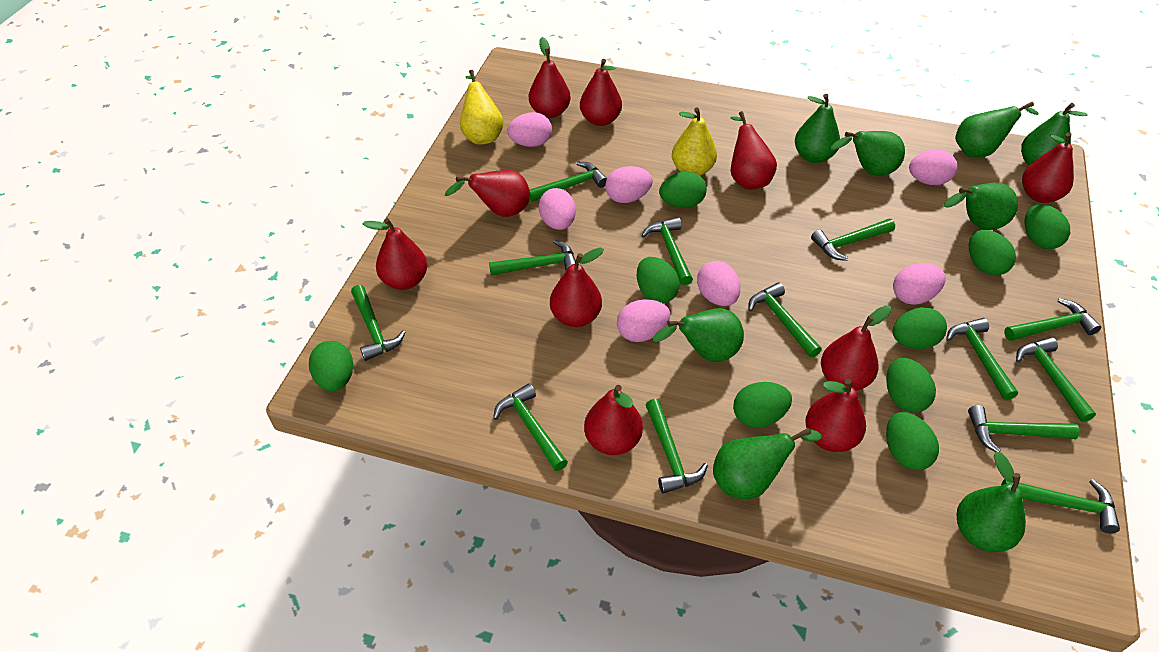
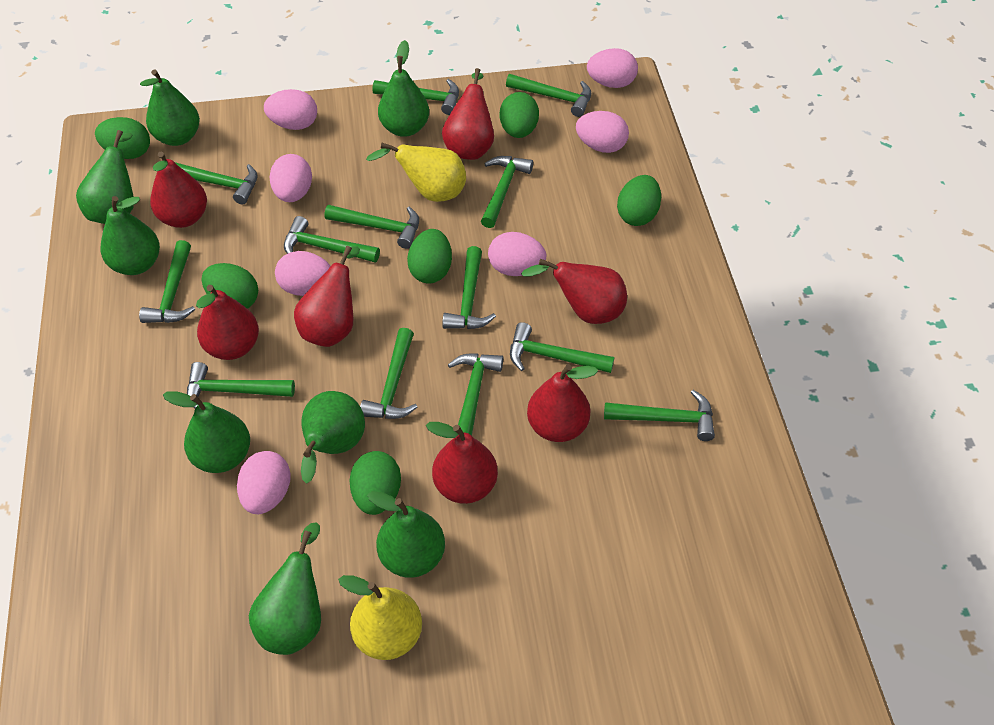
green egg: 9 -> 6
red pear: 10 -> 7

